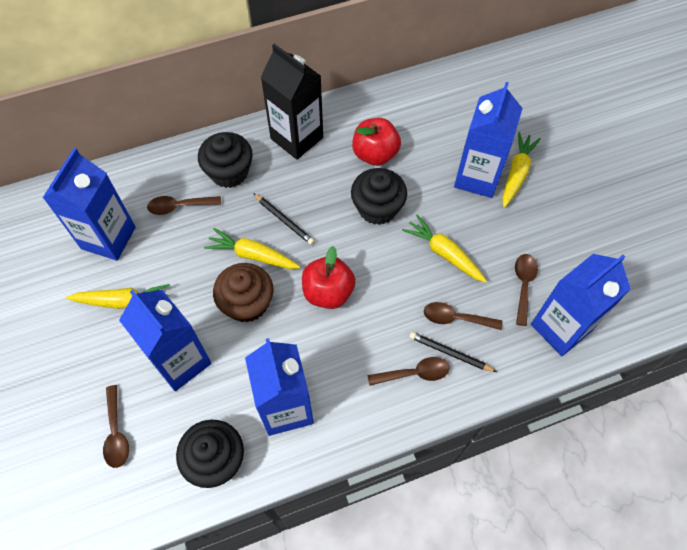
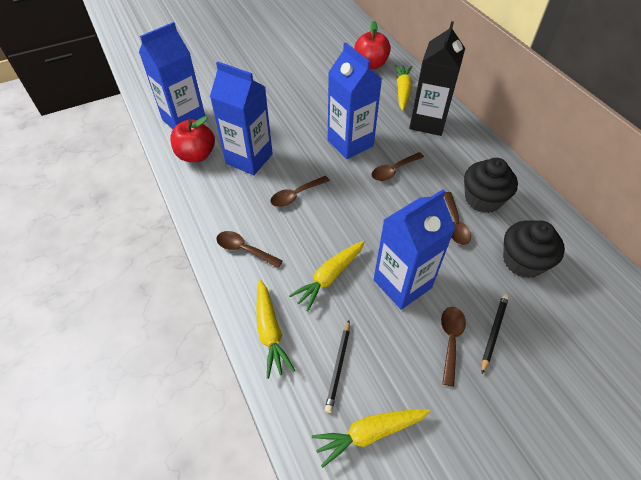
black cupcake: 3 -> 2
blue carton: 5 -> 4
brown cupcake: 1 -> 0

